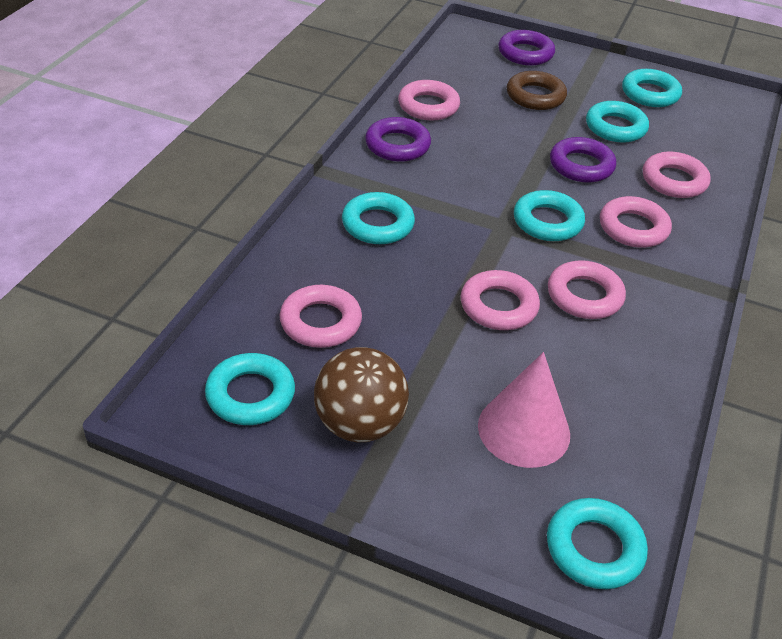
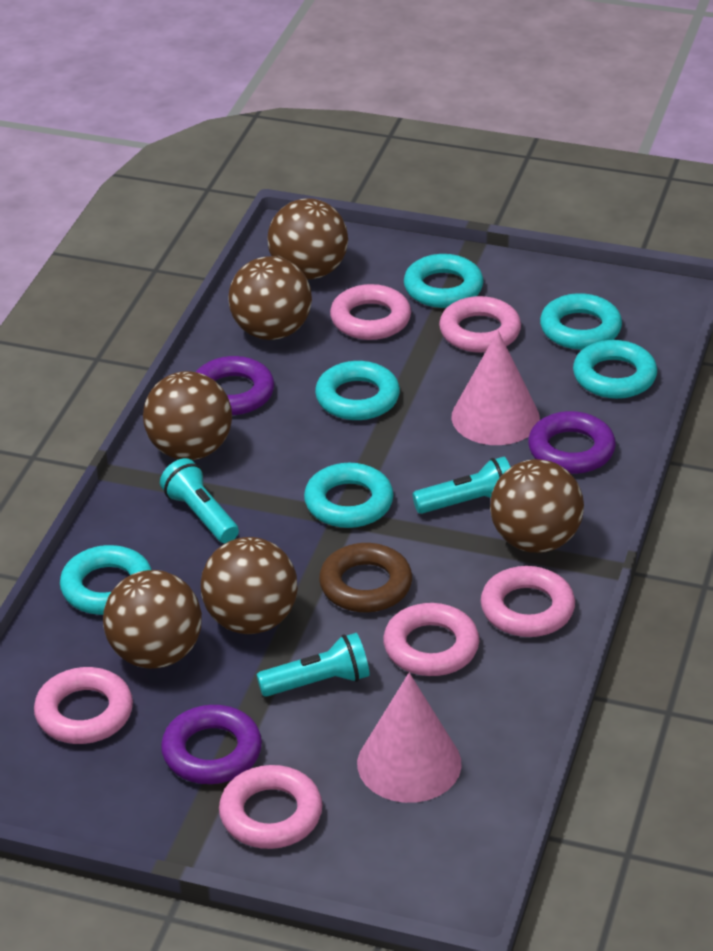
brown ball: 1 -> 6
pink cone: 1 -> 2
turquoise flashlight: 0 -> 3

